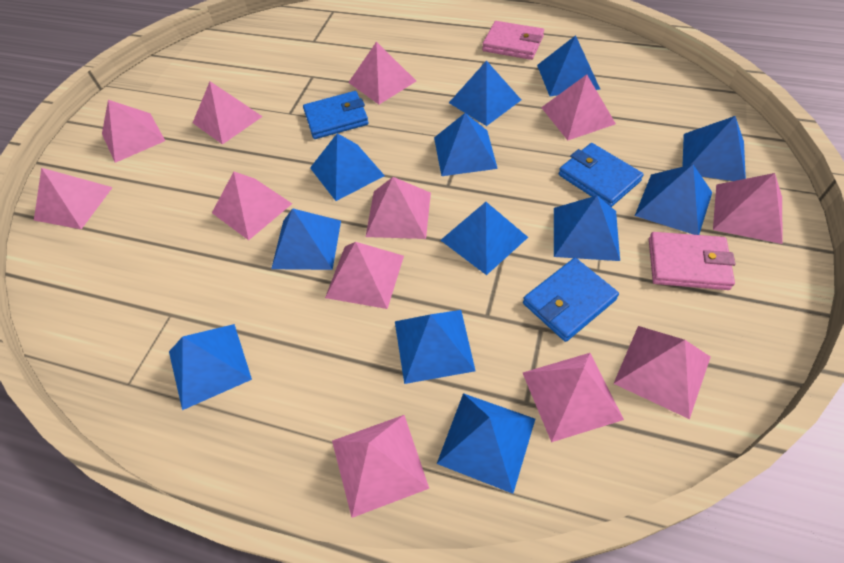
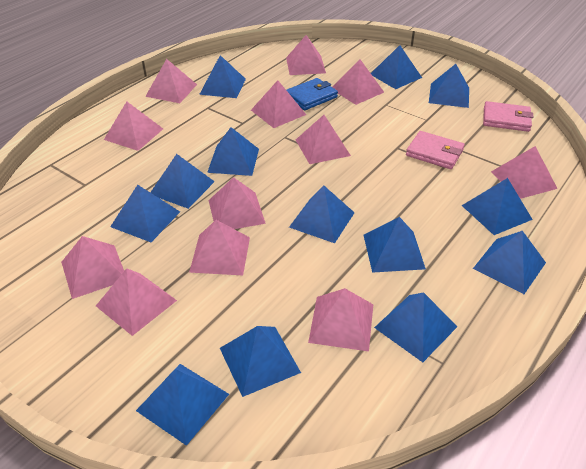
blue pyramid: 12 -> 13
blue wallet: 3 -> 1

